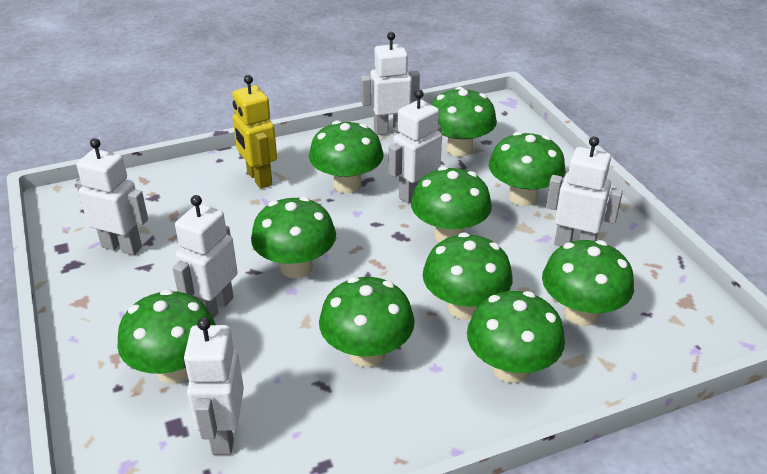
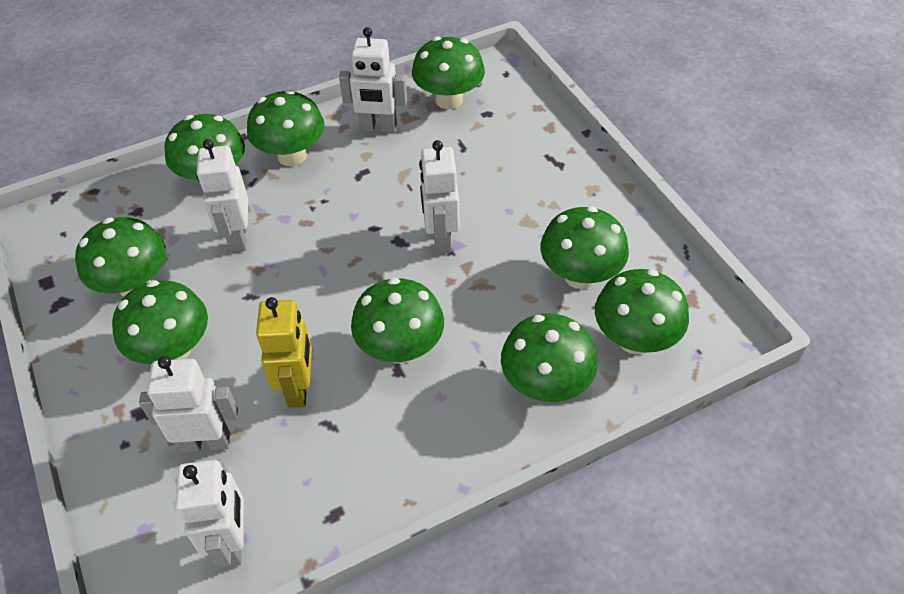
green mushroom: 10 -> 9
white robot: 6 -> 5

